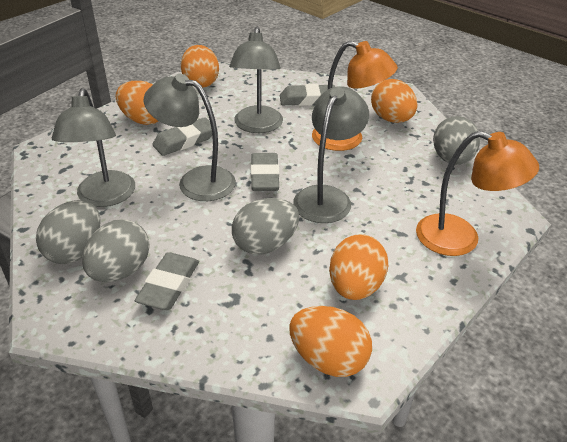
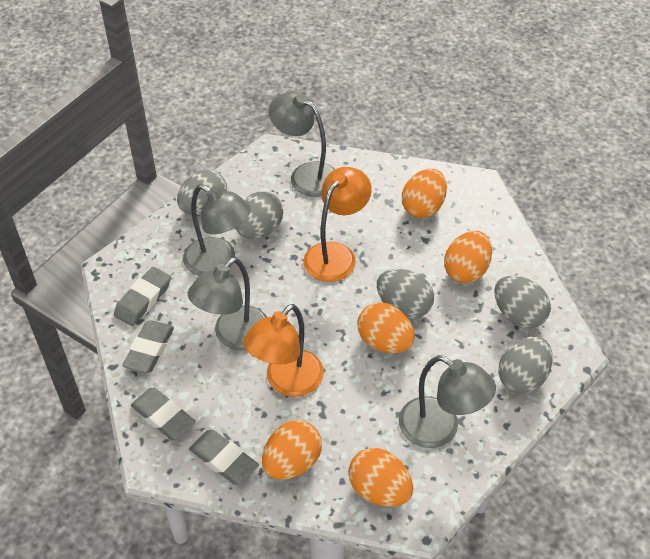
grey egg: 4 -> 5

